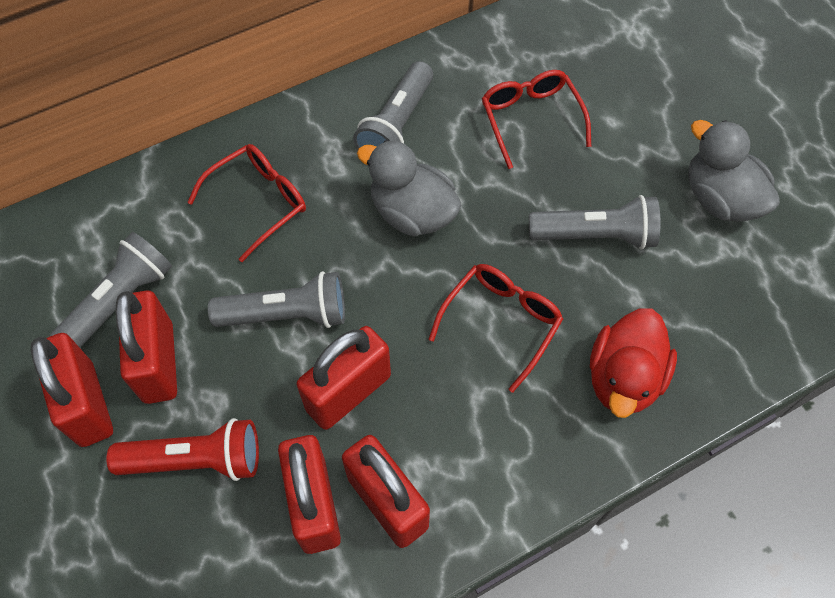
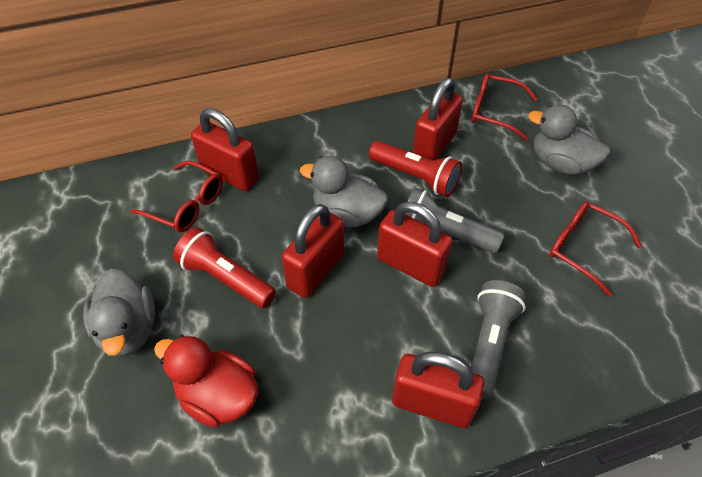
grey duck: 2 -> 3
grey flashlight: 4 -> 2
red flashlight: 1 -> 2

